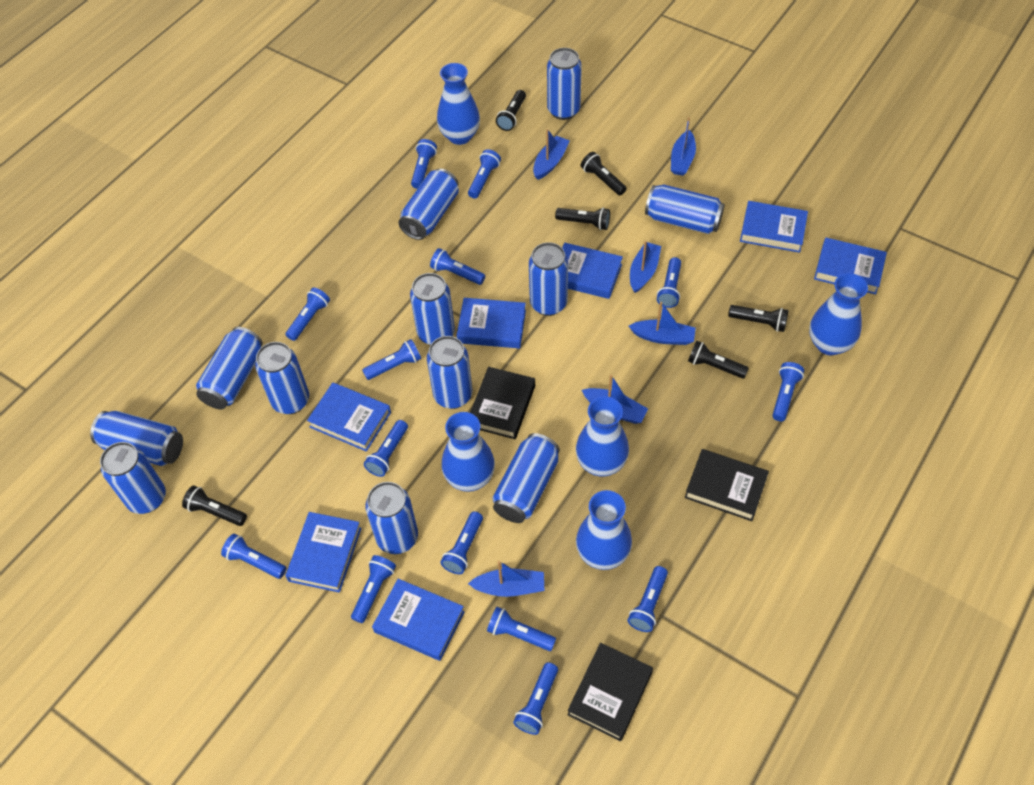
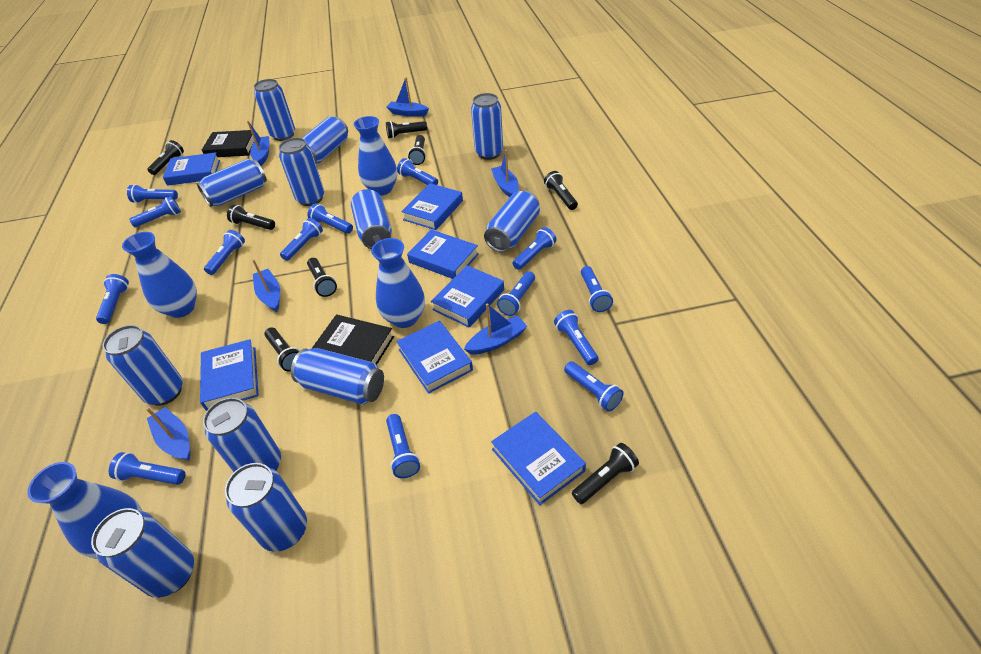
black book: 3 -> 2
black flashlight: 6 -> 8
blue vase: 5 -> 4

